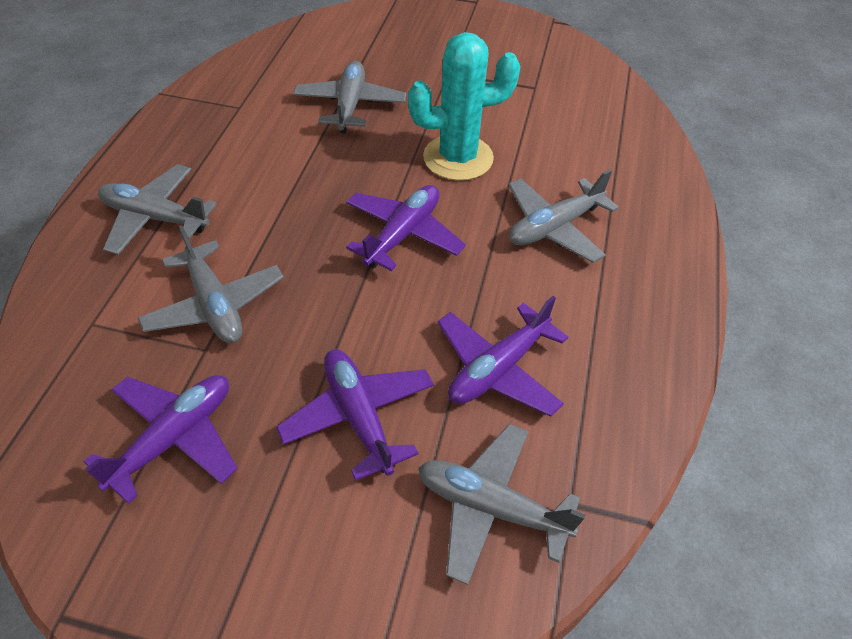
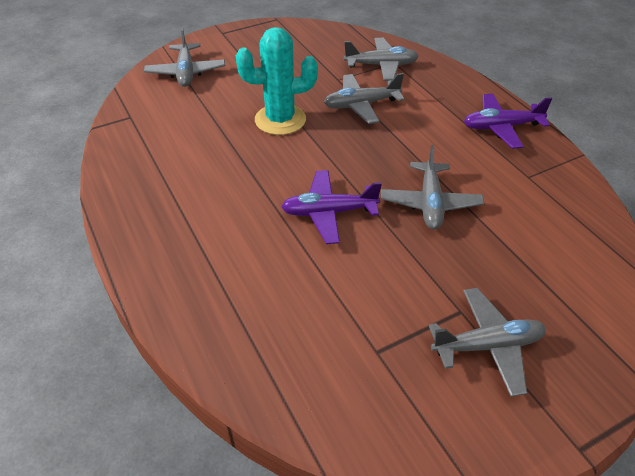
purple plane: 4 -> 2

